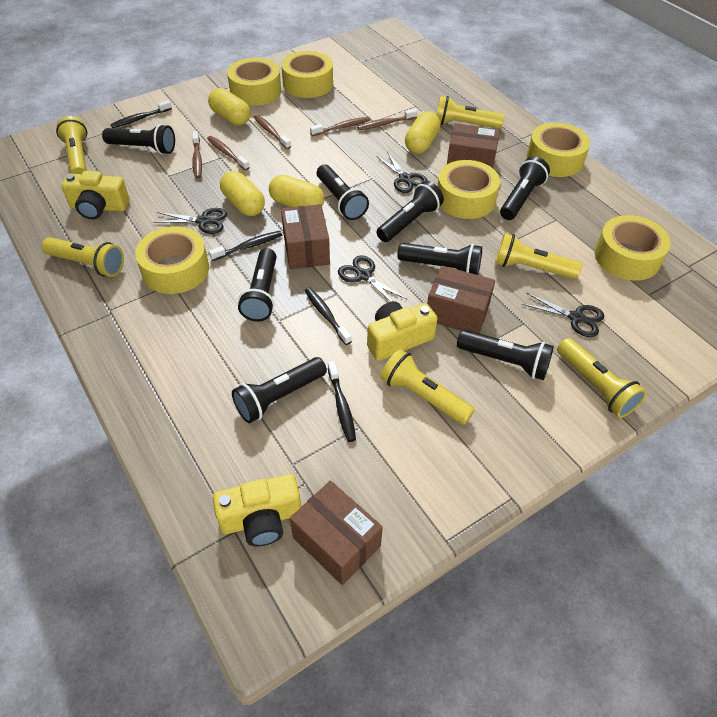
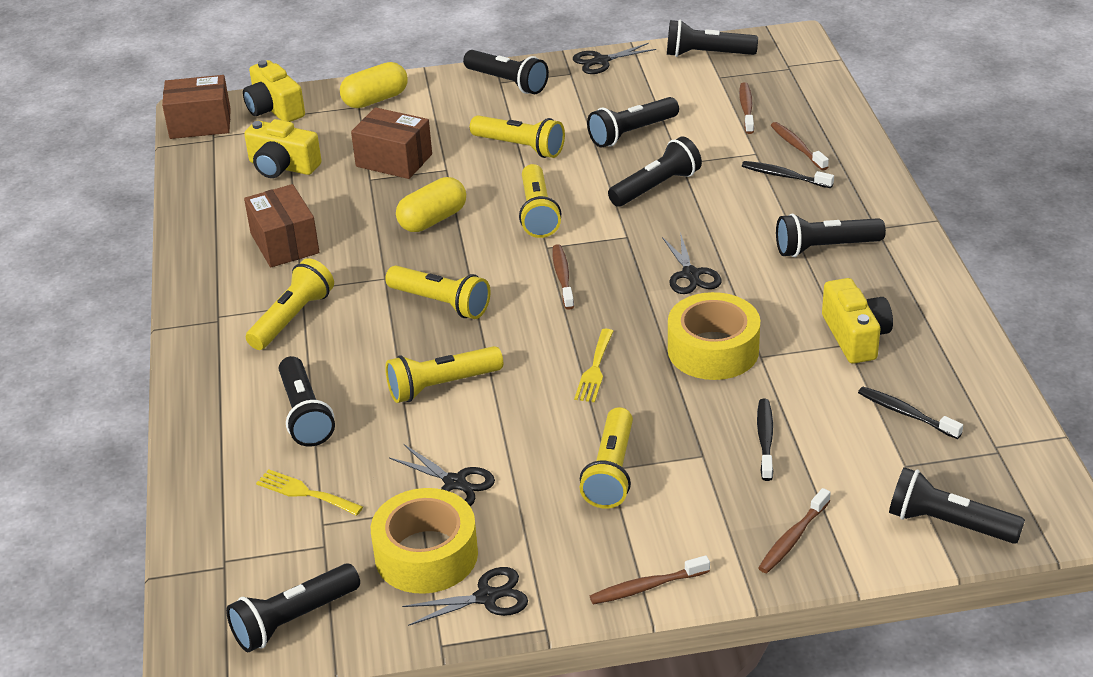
black toothbrush: 4 -> 3
brown box: 4 -> 3
yellow capsule: 4 -> 2
yellow fork: 0 -> 2
yellow tape: 6 -> 2

